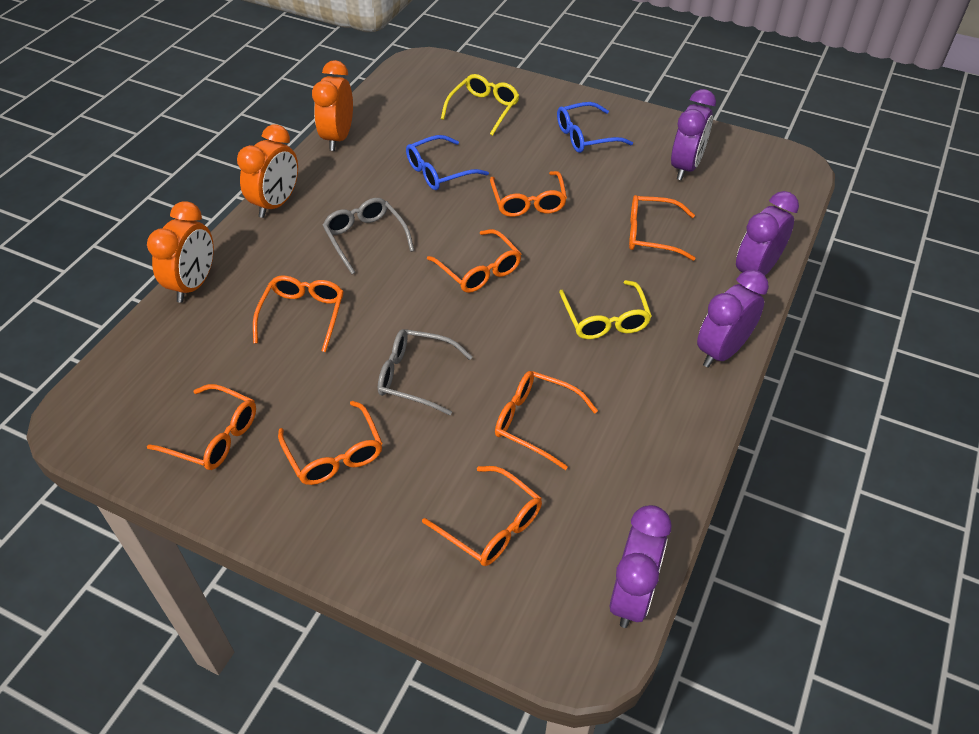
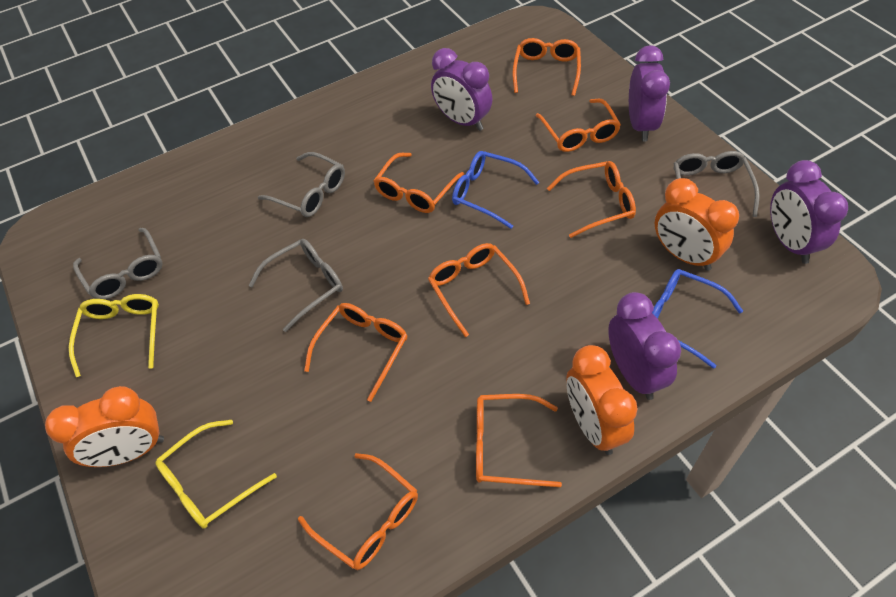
grey glasses: 2 -> 4

